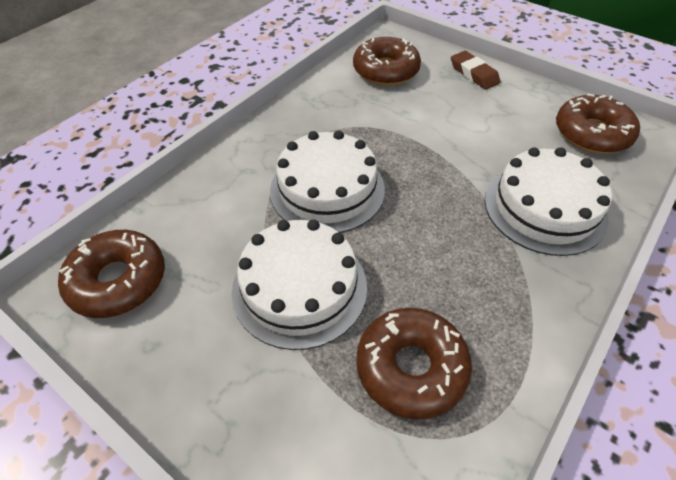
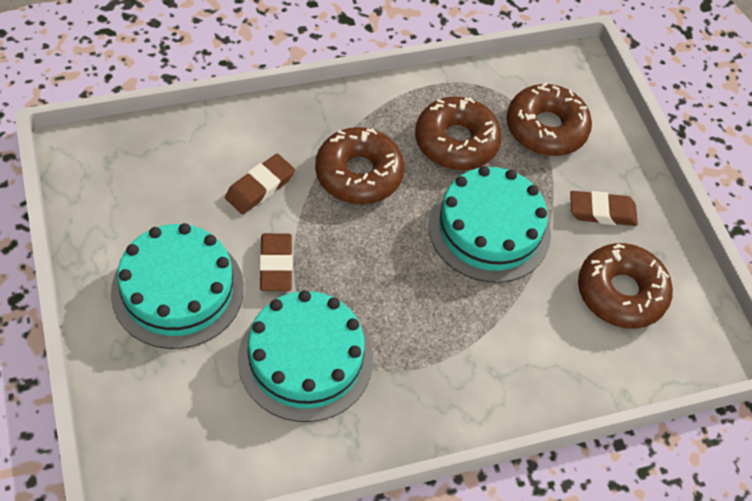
brown eraser: 1 -> 3
turquoise cake: 0 -> 3
white cake: 3 -> 0

